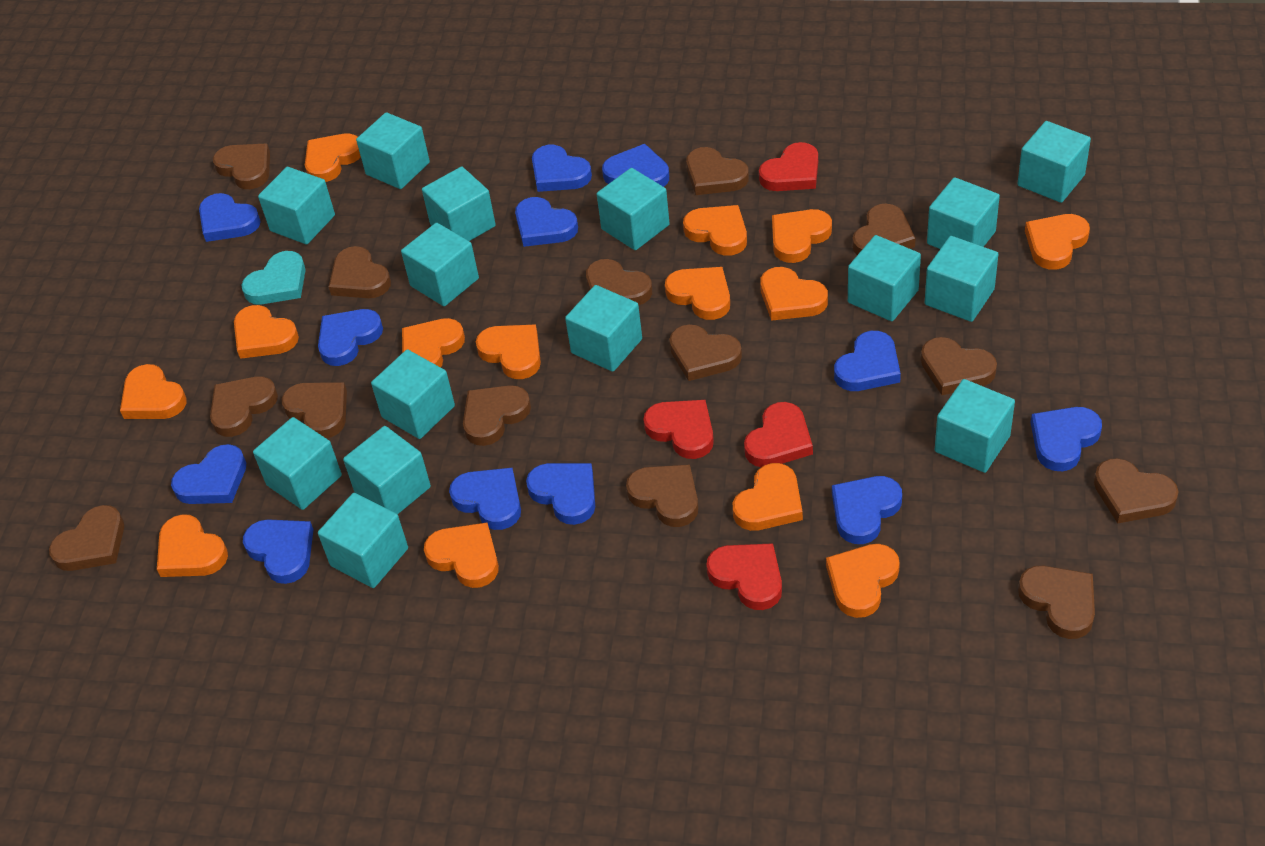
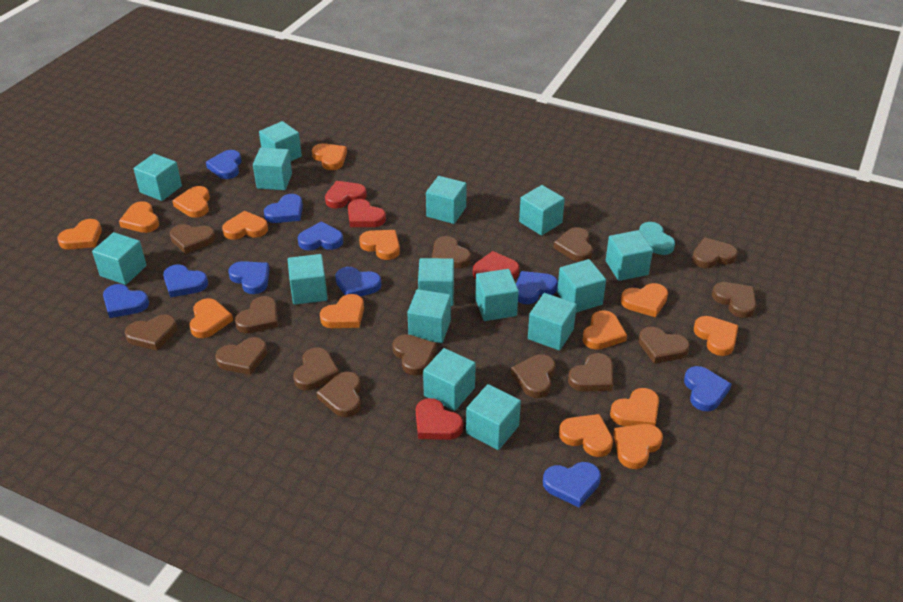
blue heart: 12 -> 10

